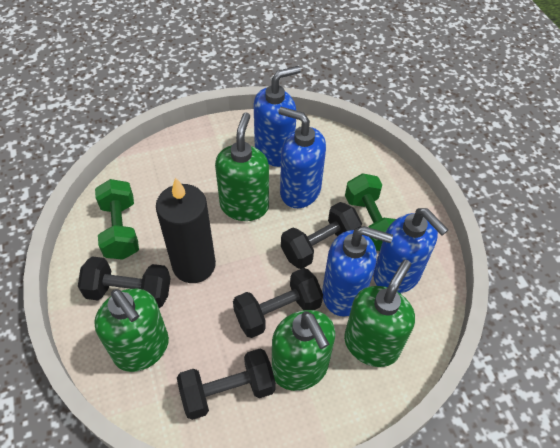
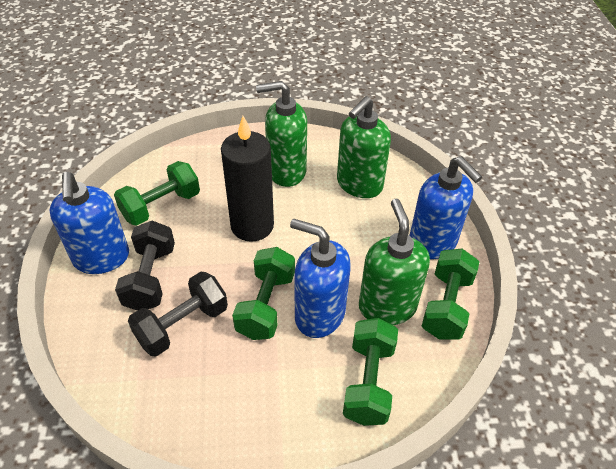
black dumbbell: 4 -> 2
blue soap dispenser: 4 -> 3
green dumbbell: 2 -> 4
green soap dispenser: 4 -> 3

